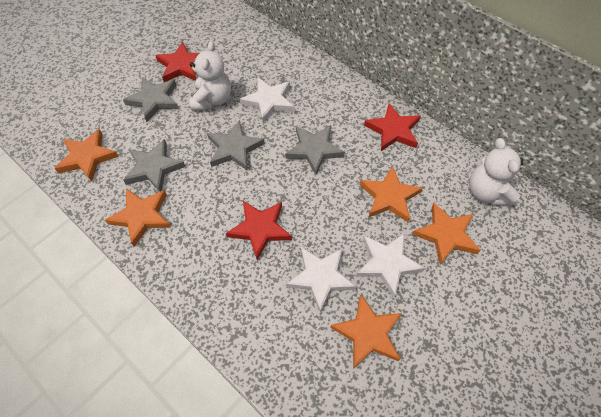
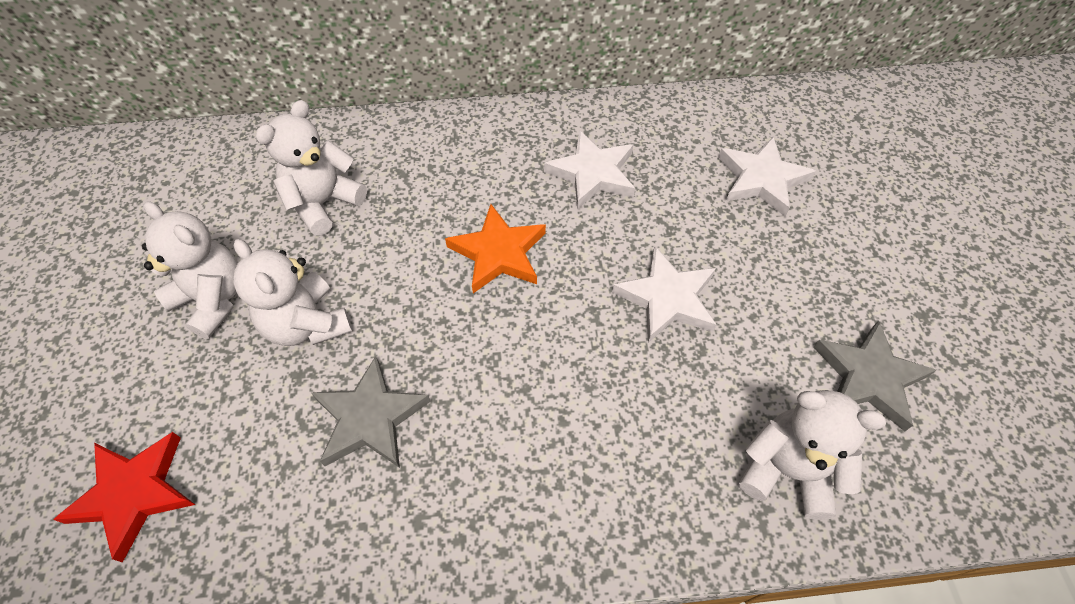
grey star: 4 -> 2
orange star: 5 -> 1
red star: 3 -> 1
white teddy bear: 2 -> 4

